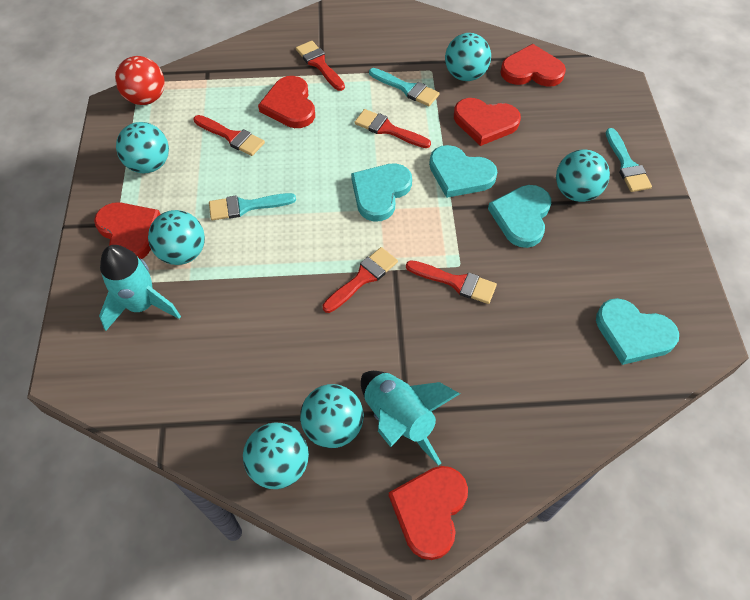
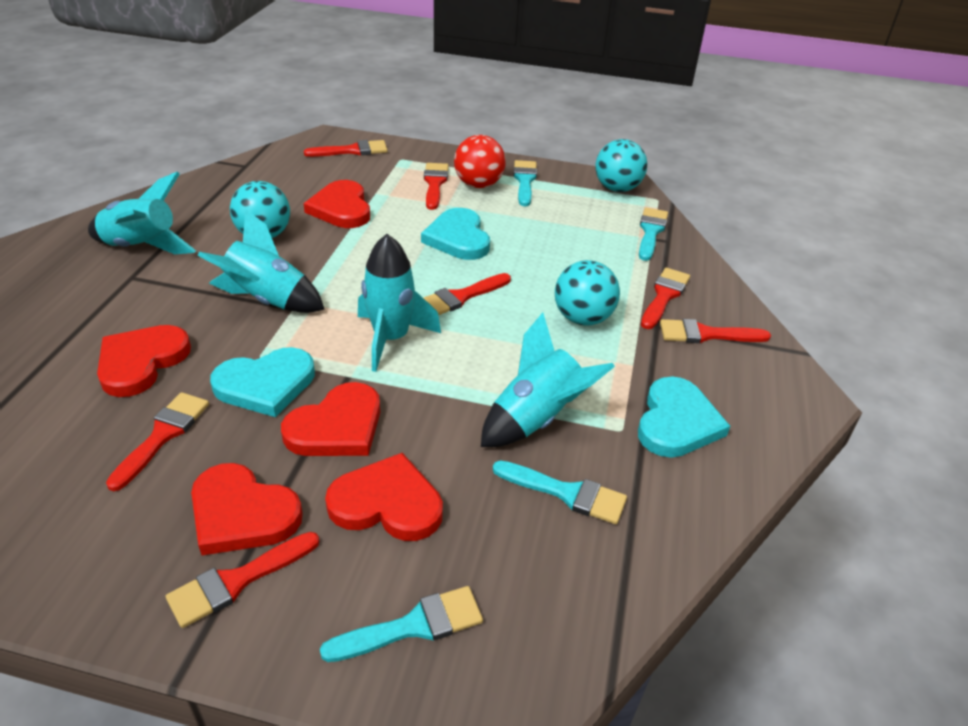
red brush: 5 -> 7
turquoise ball: 6 -> 3
turquoise brush: 3 -> 4
turquoise heart: 4 -> 3
turquoise rocket: 2 -> 4

